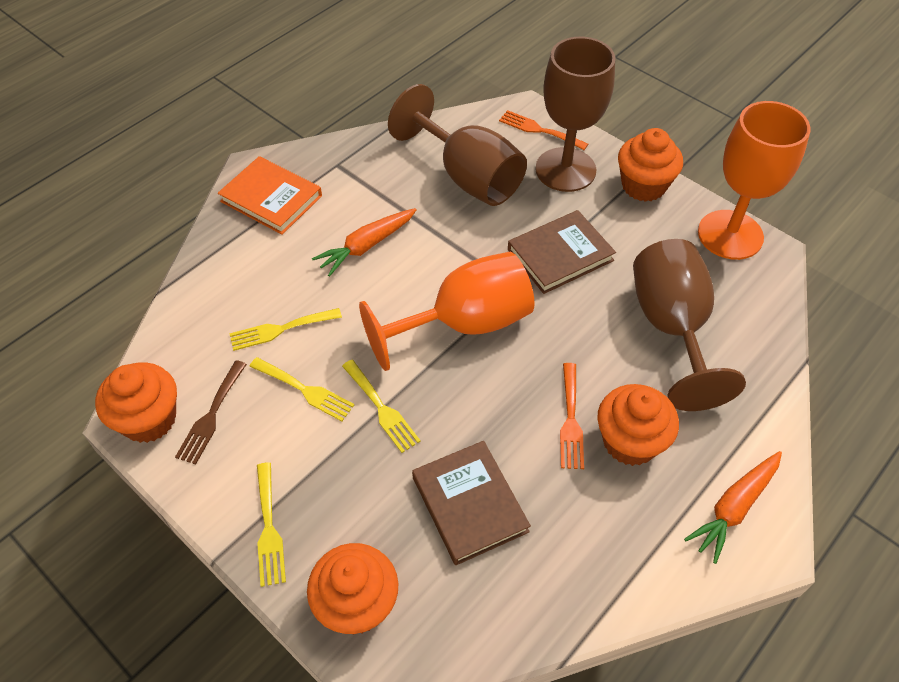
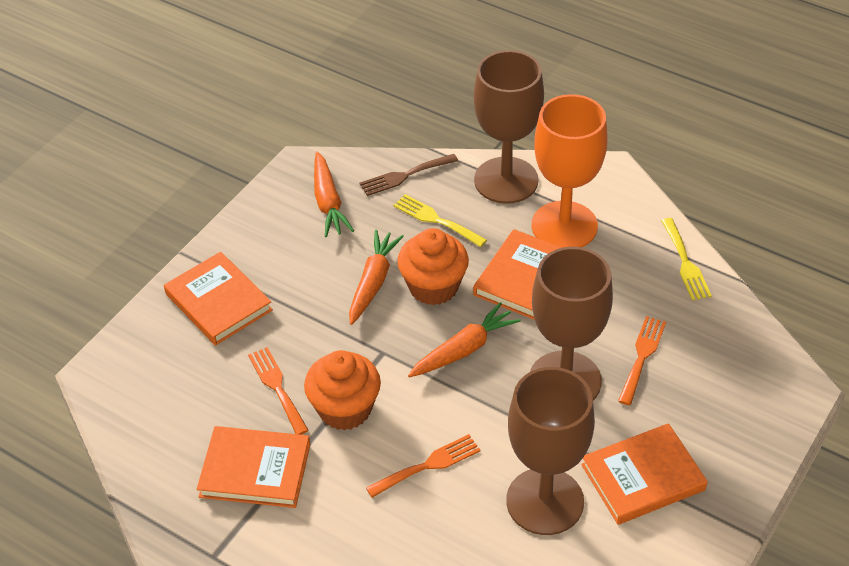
brown book: 2 -> 0
orange book: 1 -> 4
orange carrot: 2 -> 3
orange cupcake: 4 -> 2
orange fork: 2 -> 3
orange goblet: 2 -> 1
yellow fork: 4 -> 2

